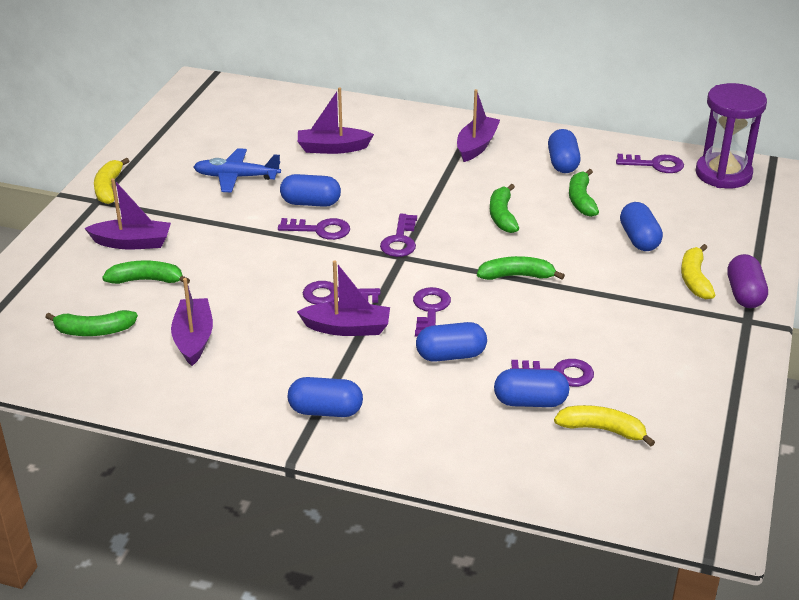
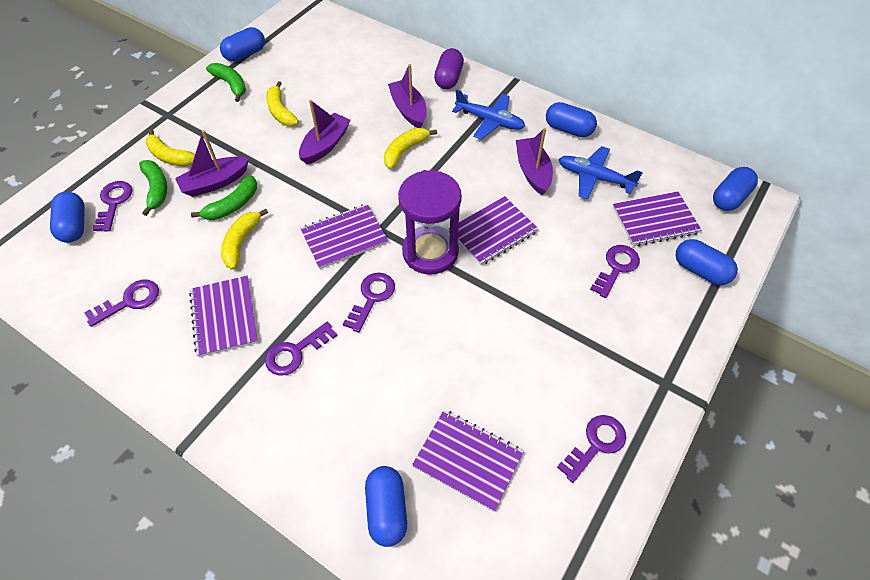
blue plane: 1 -> 2
green banana: 5 -> 3
purple boat: 5 -> 4
purple notebook: 0 -> 5
yellow banana: 3 -> 4

